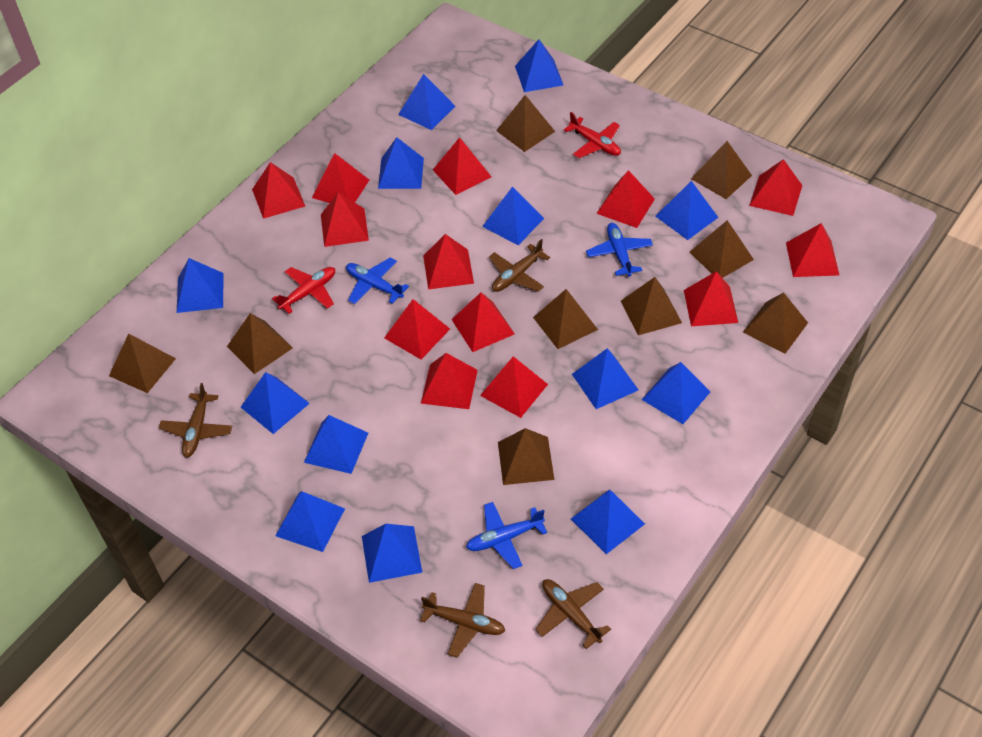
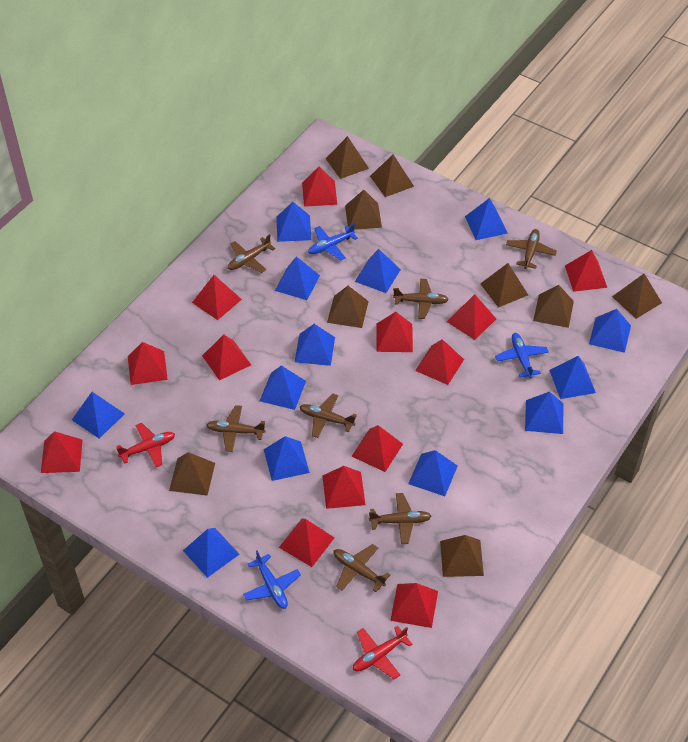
brown plane: 4 -> 7

